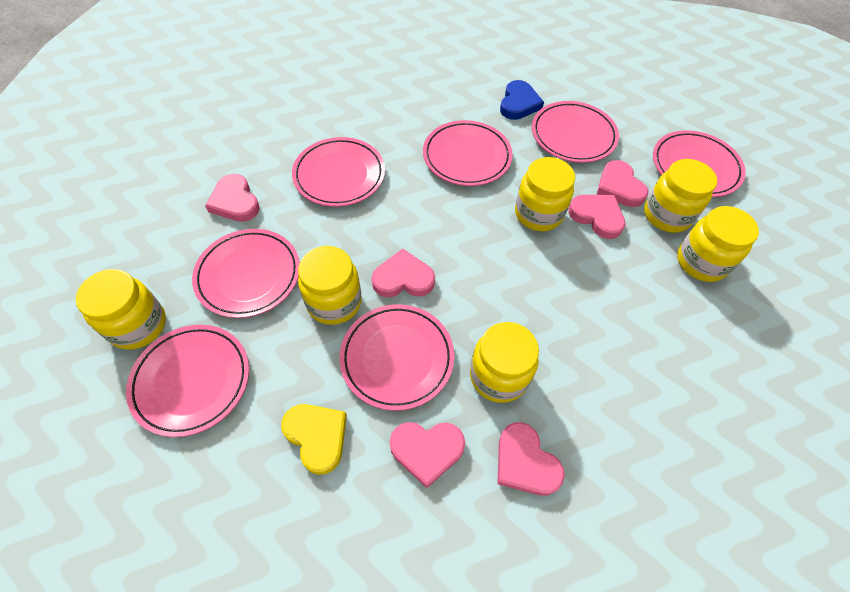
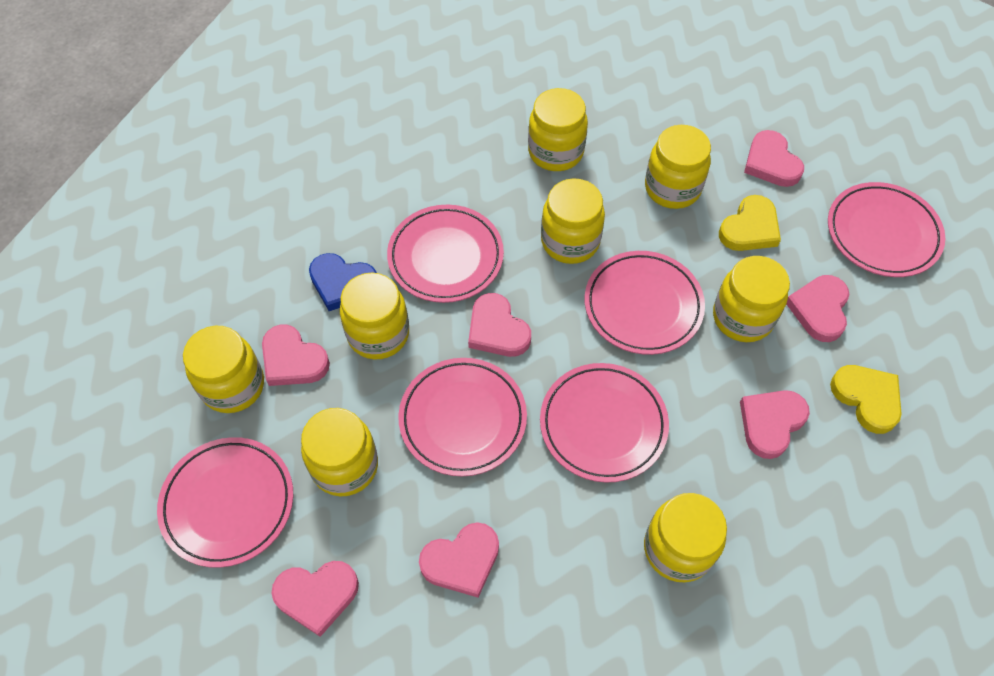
pink heart: 6 -> 7
pink plate: 7 -> 6
yellow heart: 1 -> 2
yellow jar: 6 -> 8

